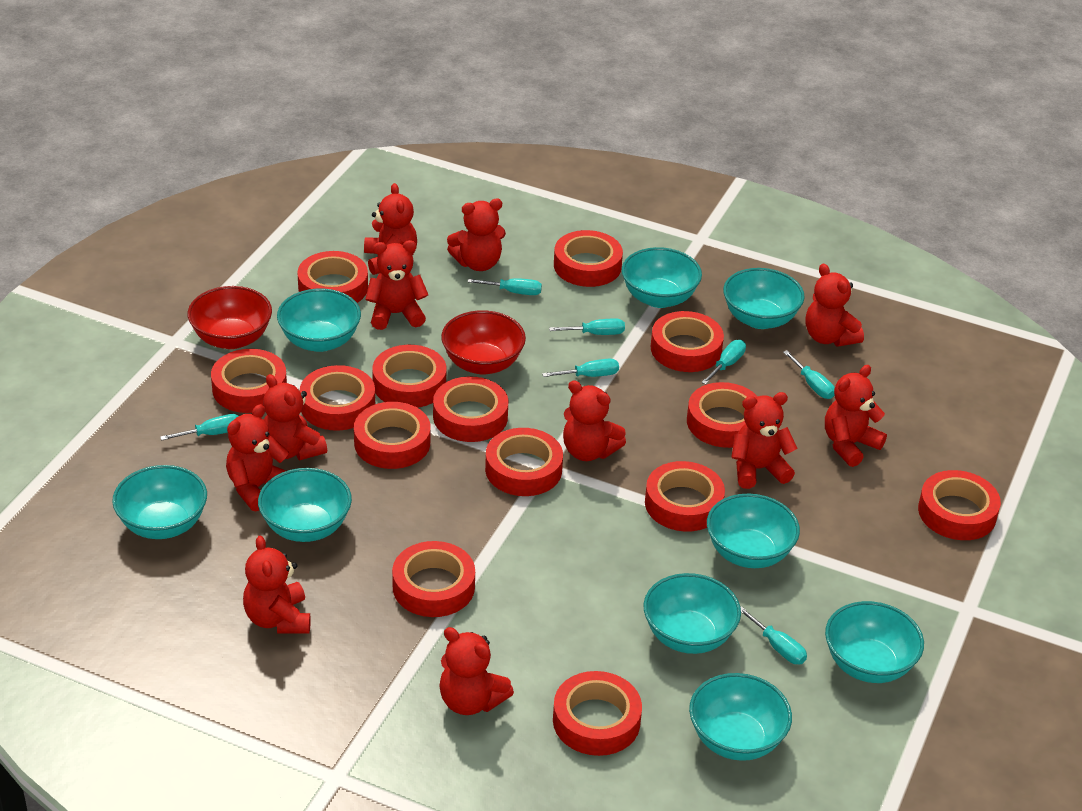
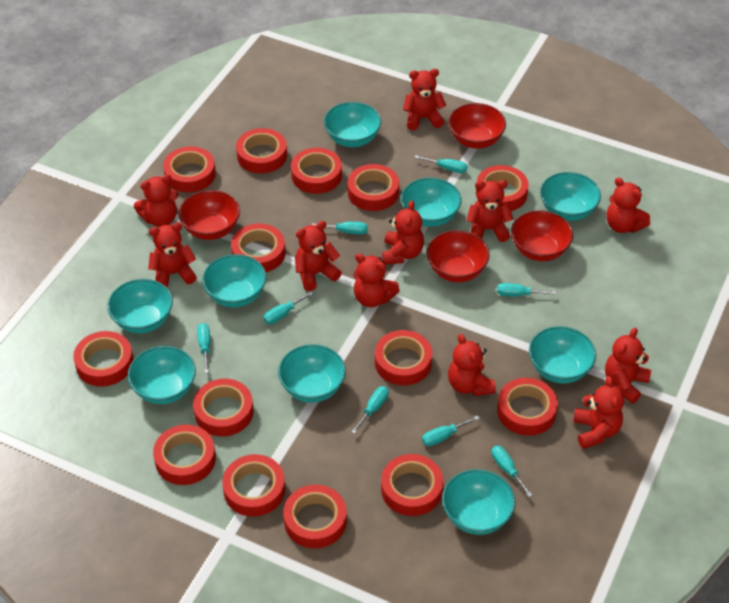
red bowl: 2 -> 4
turquoise screwdriver: 7 -> 8

